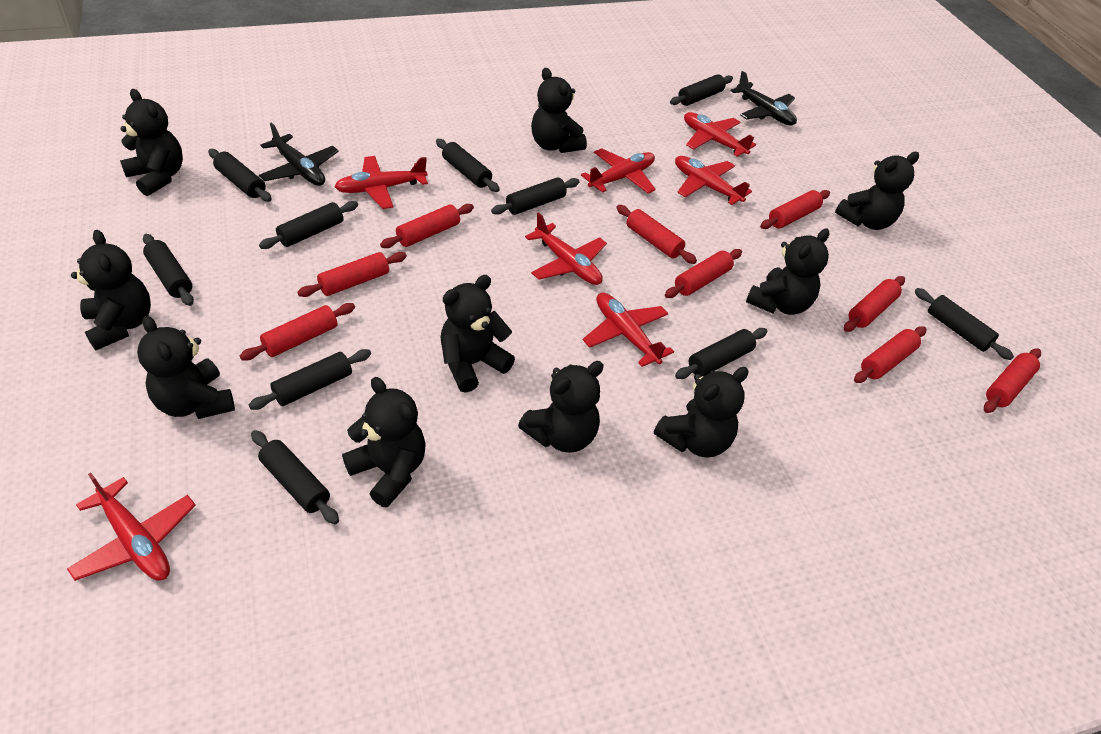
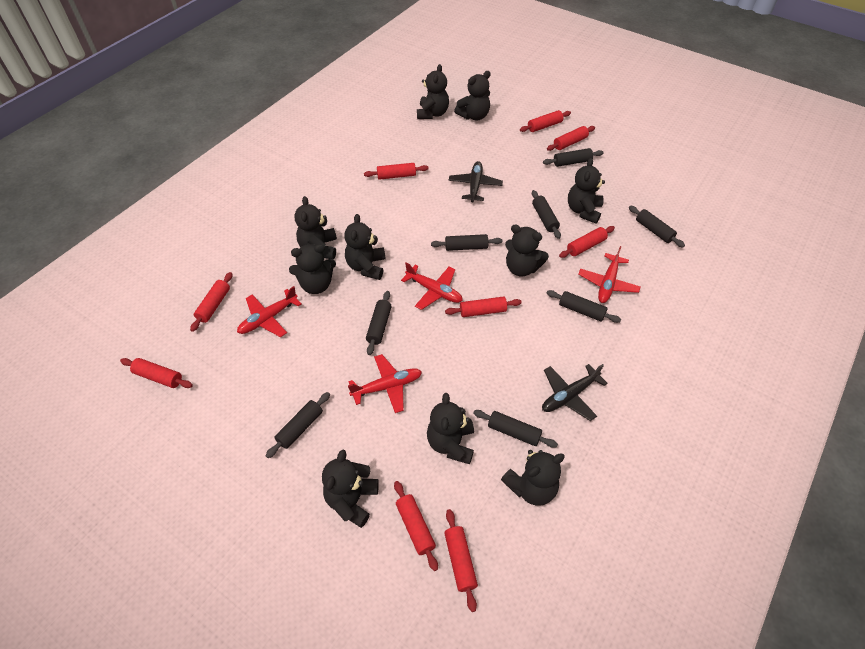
black rolling pin: 10 -> 8
red plane: 7 -> 4

